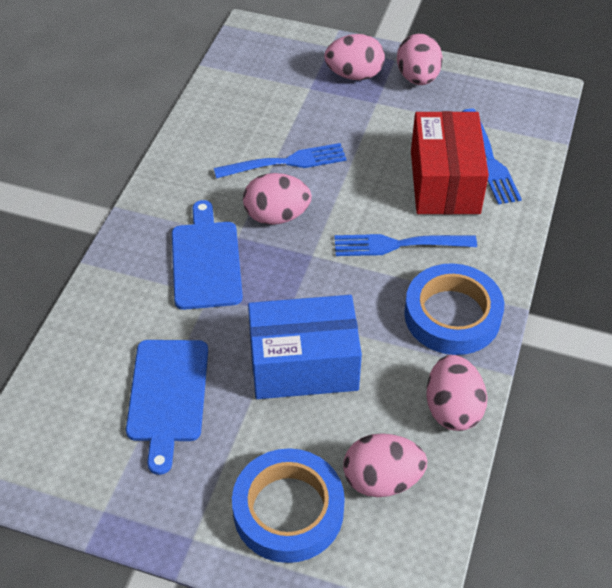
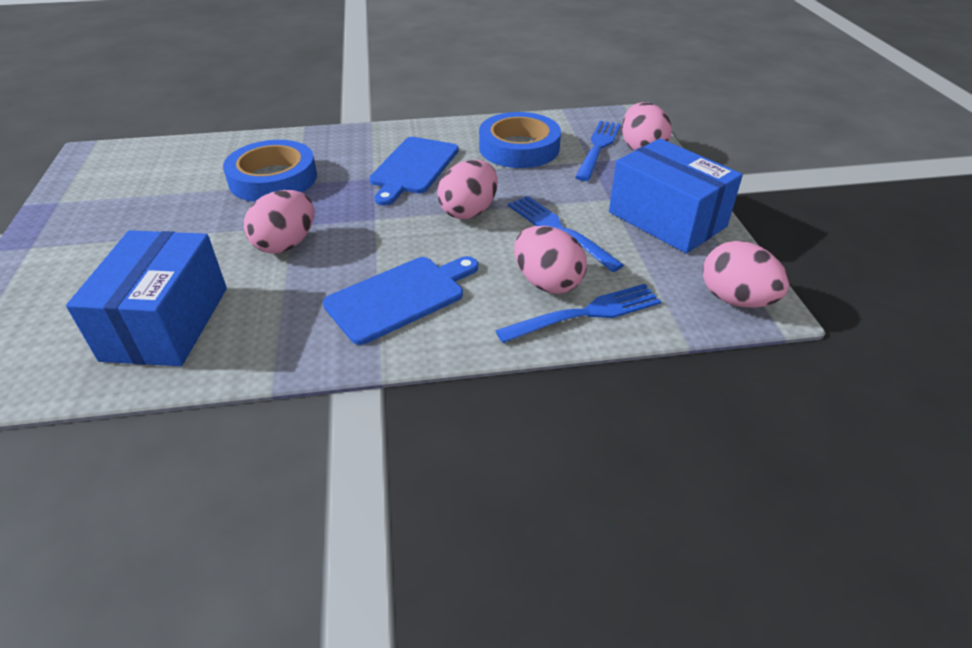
blue box: 1 -> 2
red box: 1 -> 0

